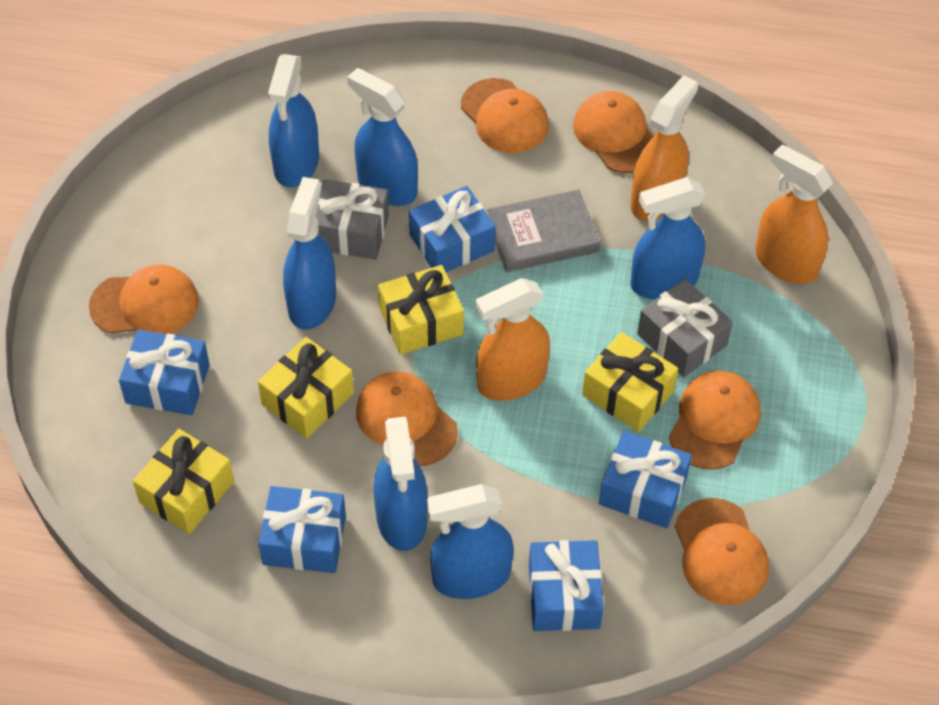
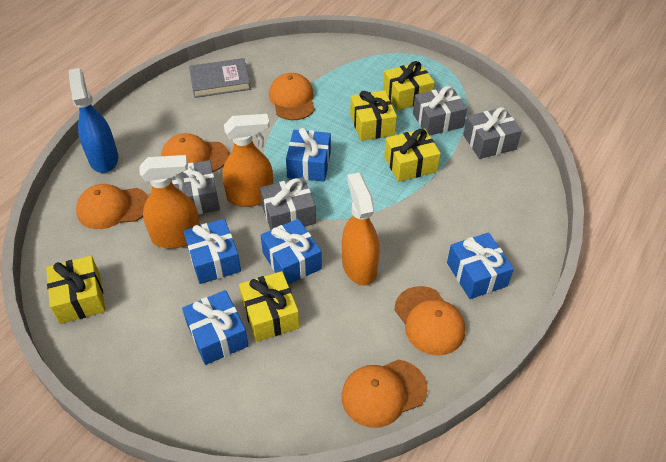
blue spray bottle: 6 -> 1
grey gift: 2 -> 4
orange cap: 6 -> 5
yellow gift: 4 -> 5

